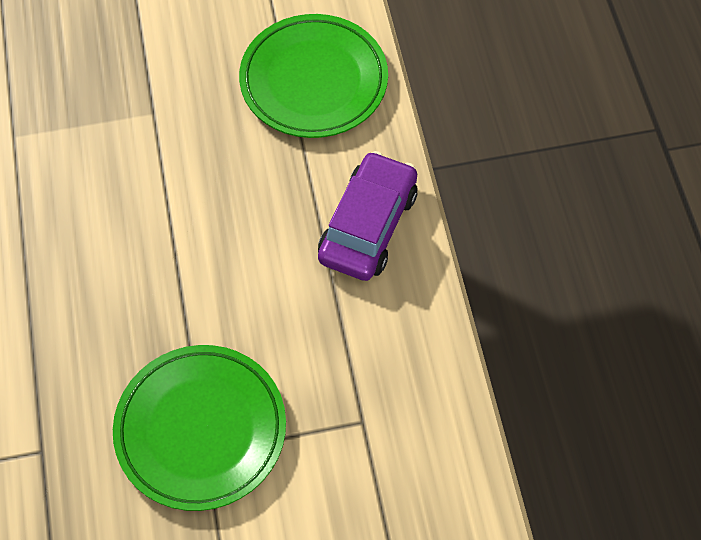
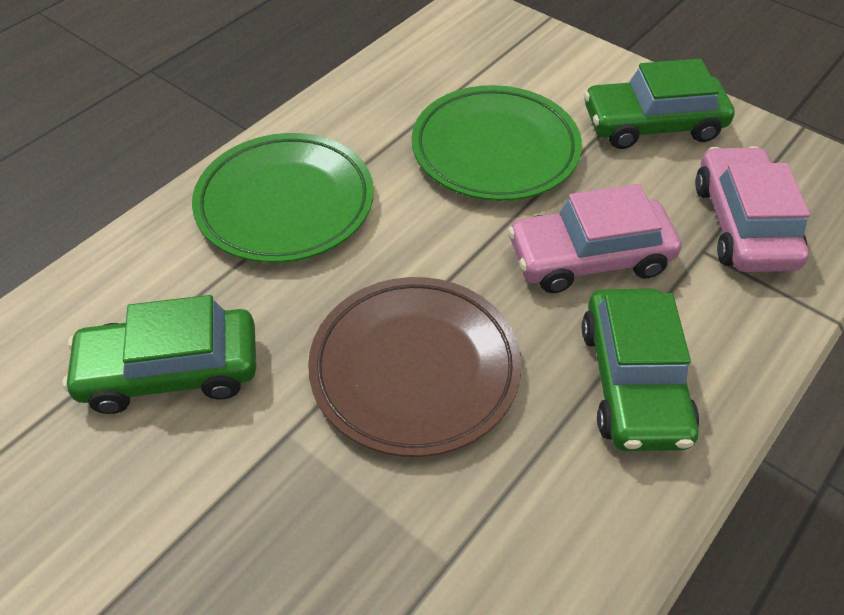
brown plate: 0 -> 1
green car: 0 -> 3
pink car: 0 -> 2
purple car: 1 -> 0

